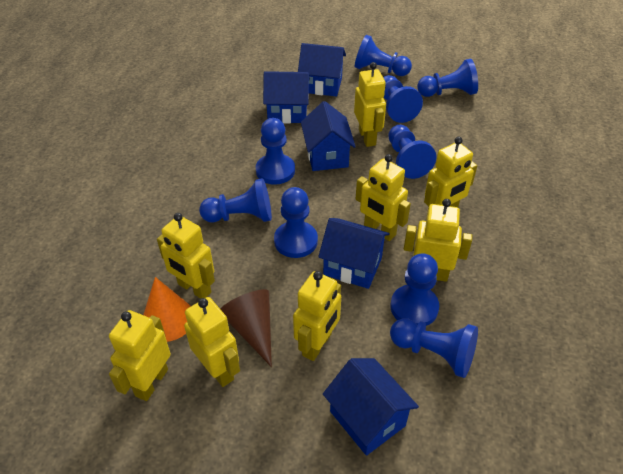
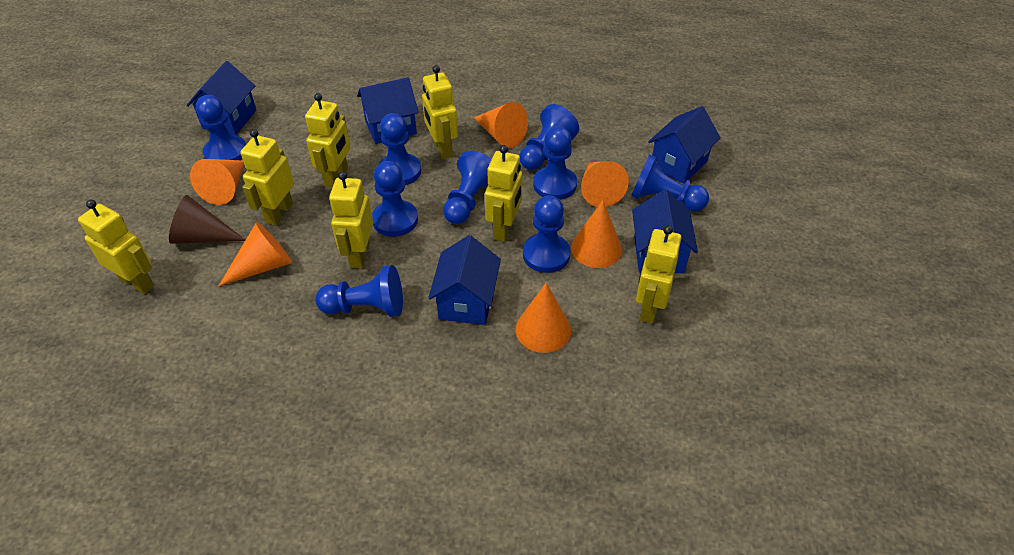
orange cone: 1 -> 6
yellow robot: 8 -> 7

